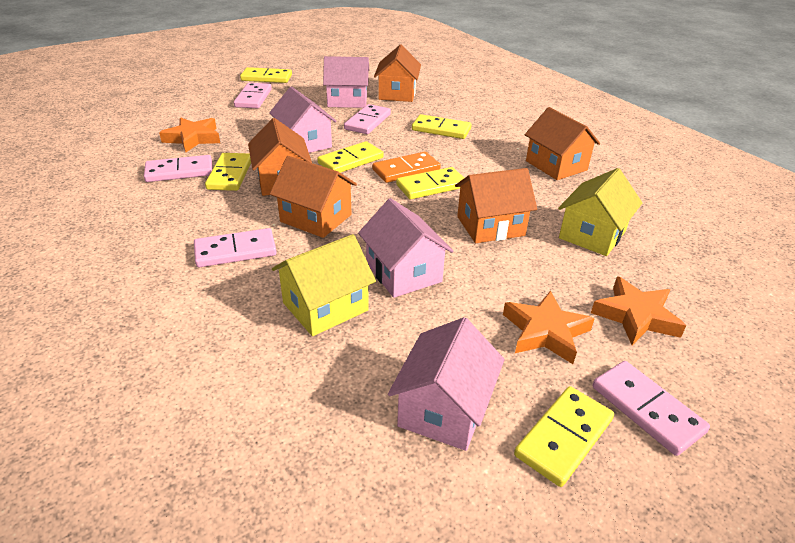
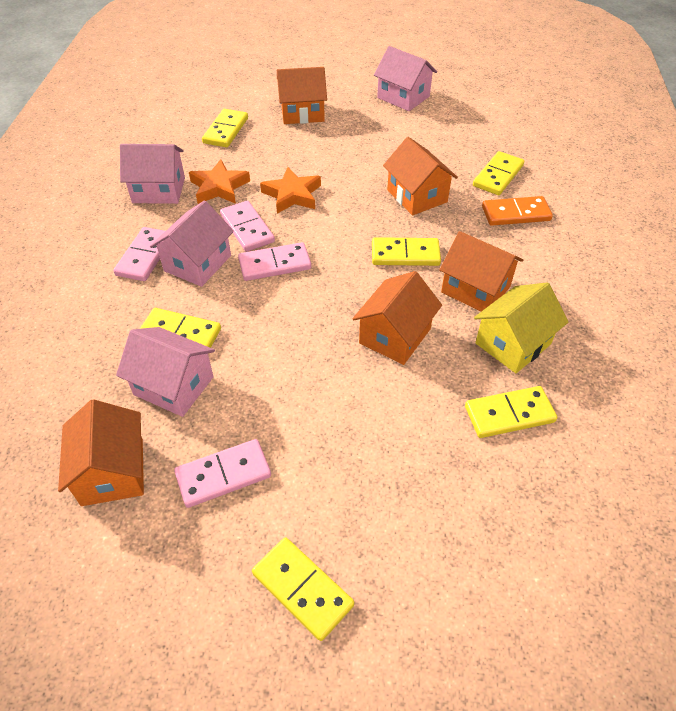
orange star: 3 -> 2
pink domino: 5 -> 4
yellow house: 2 -> 1

